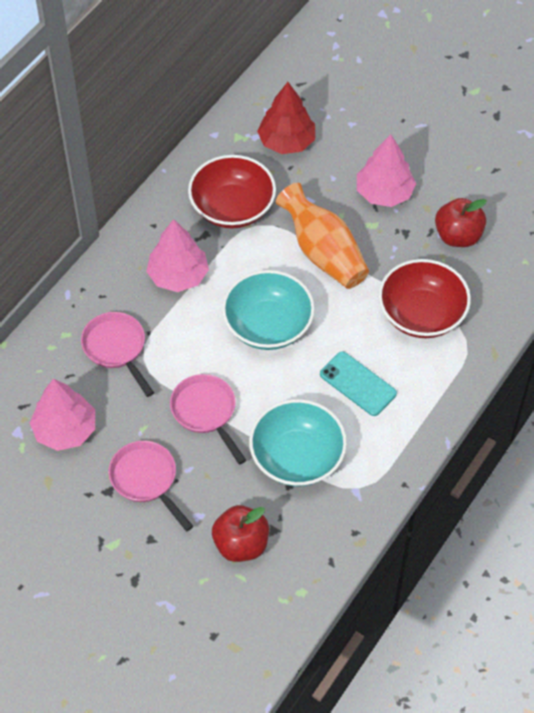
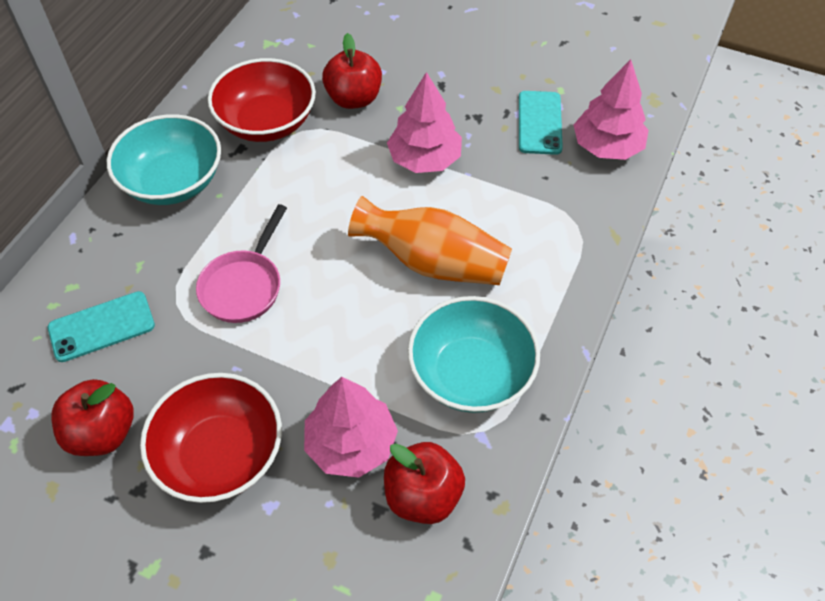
pink pan: 3 -> 1
red apple: 2 -> 3
red tree: 1 -> 0
turquoise phone: 1 -> 2

